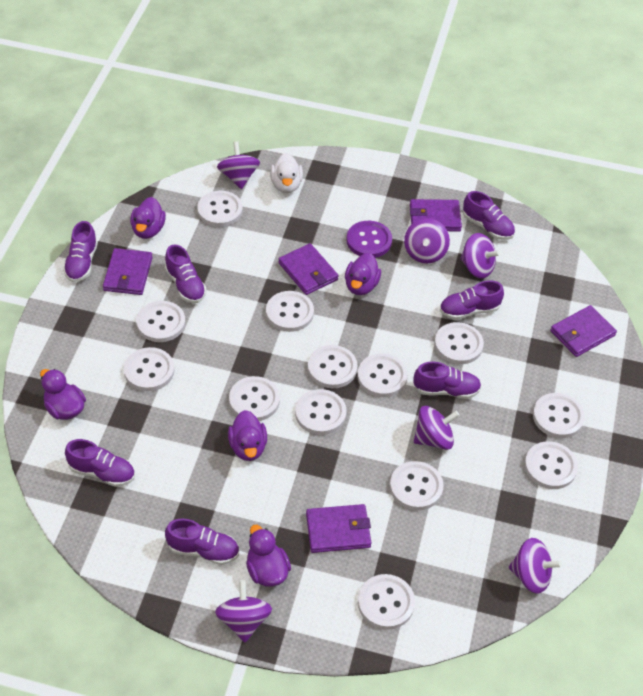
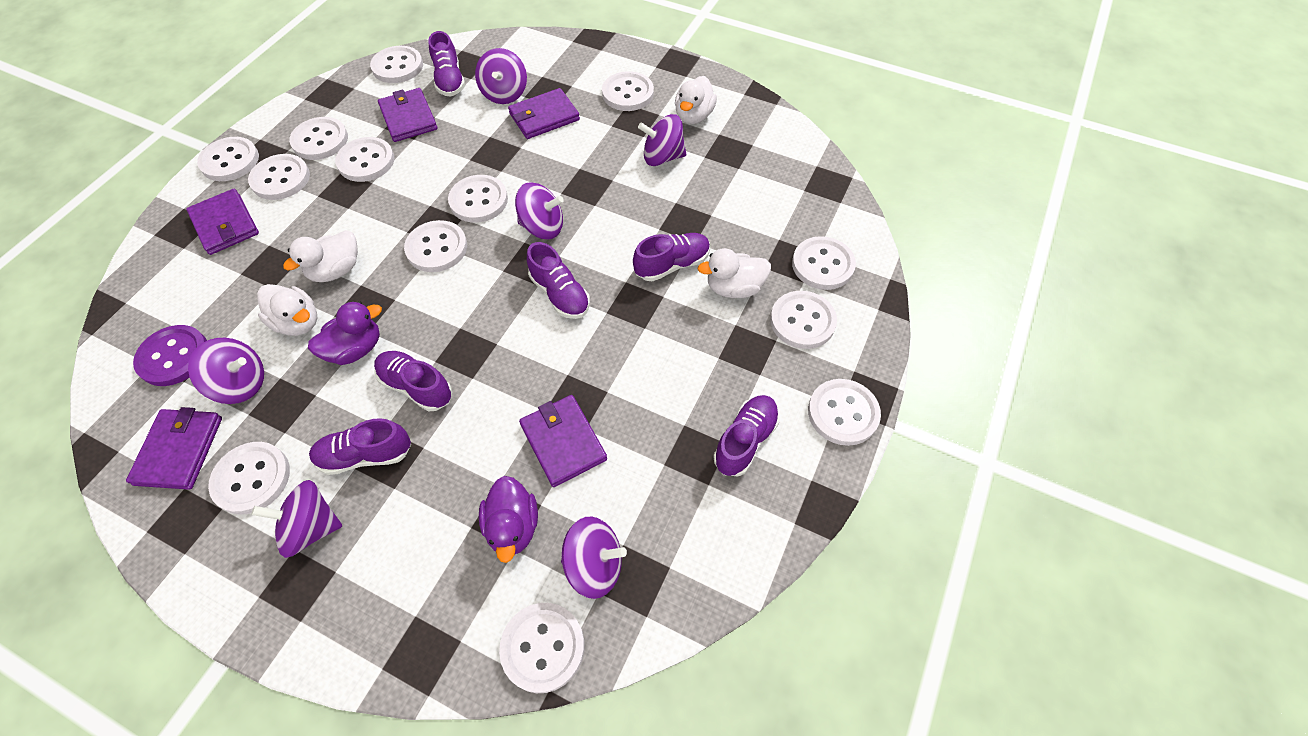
purple duck: 5 -> 2
purple shoe: 7 -> 6
white duck: 1 -> 4

